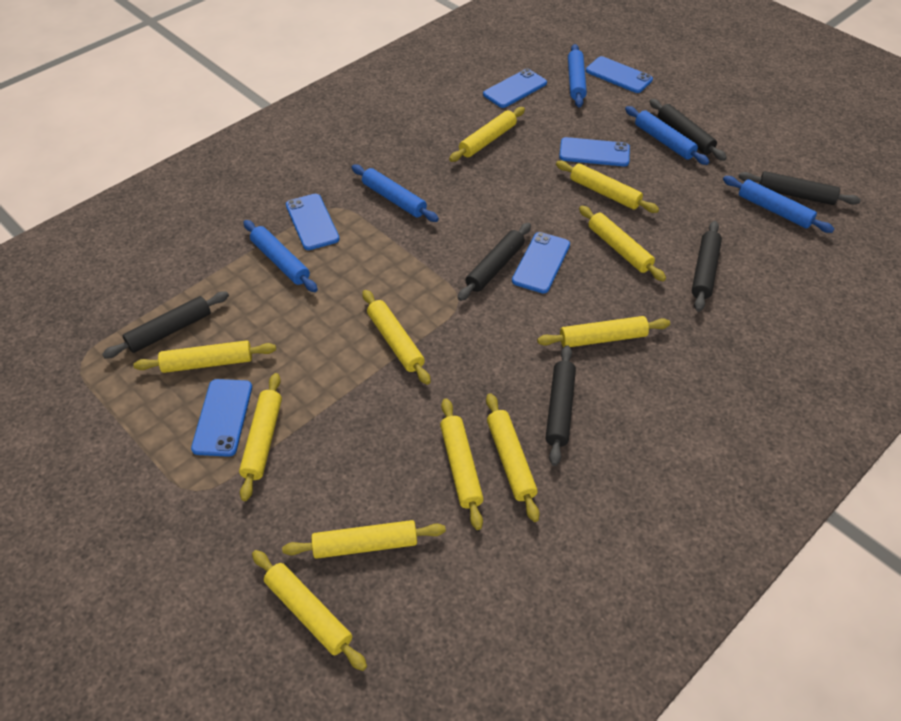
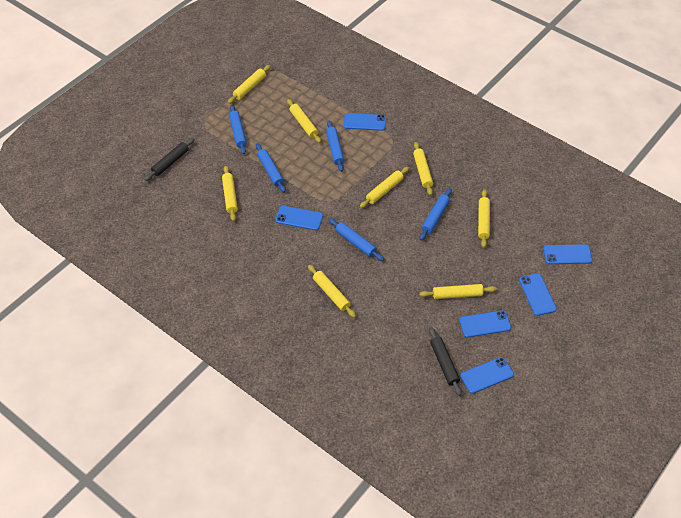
black rolling pin: 6 -> 2
yellow rolling pin: 11 -> 8

